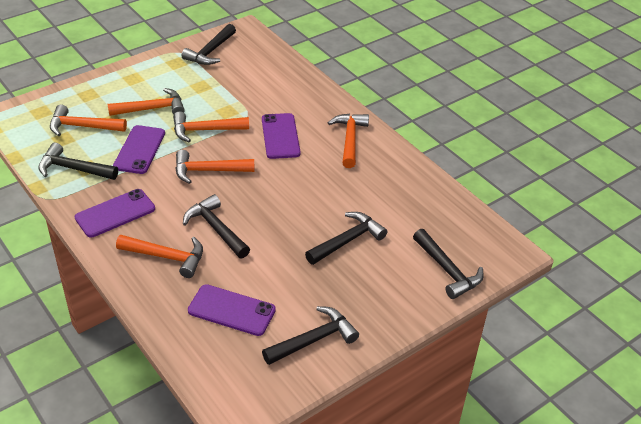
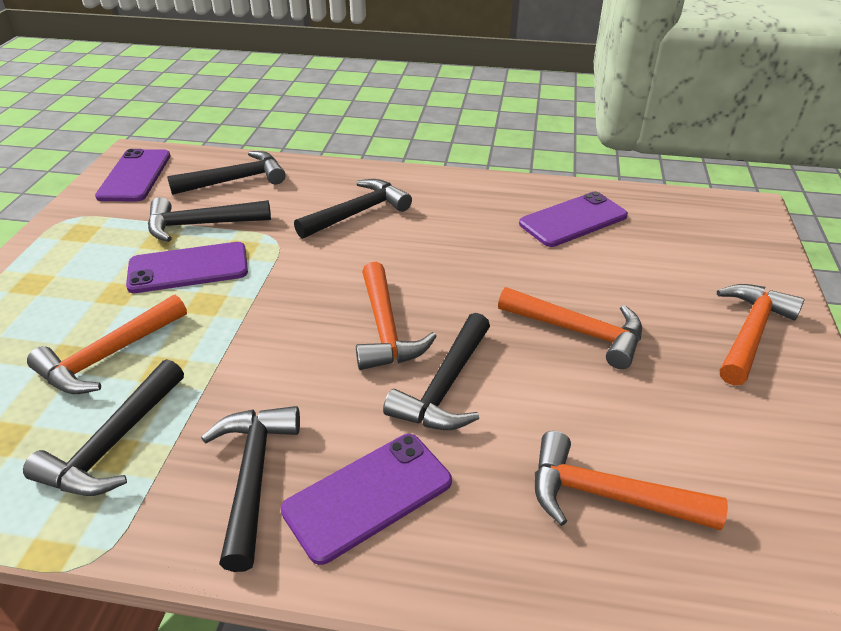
orange hammer: 6 -> 5

